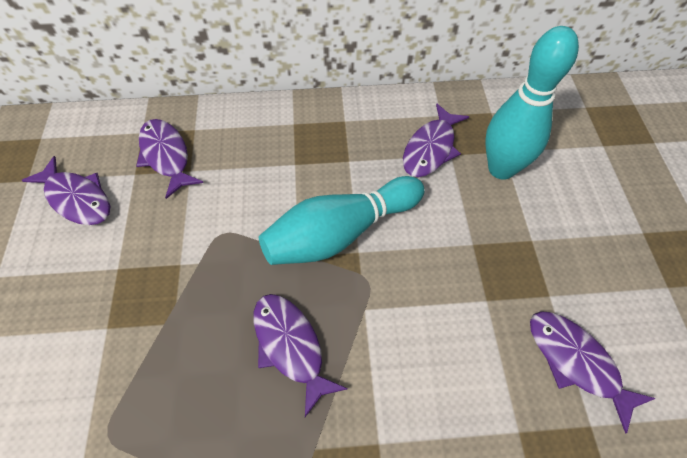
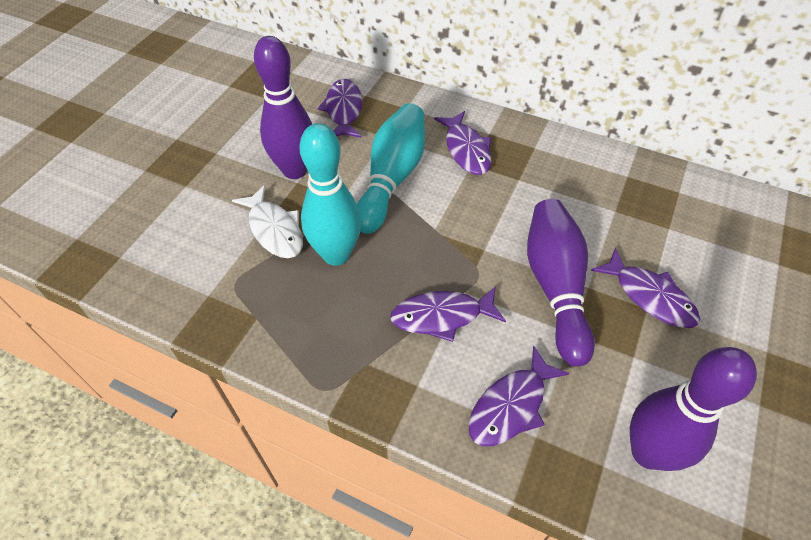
purple bowling pin: 0 -> 3
white fish: 0 -> 1

